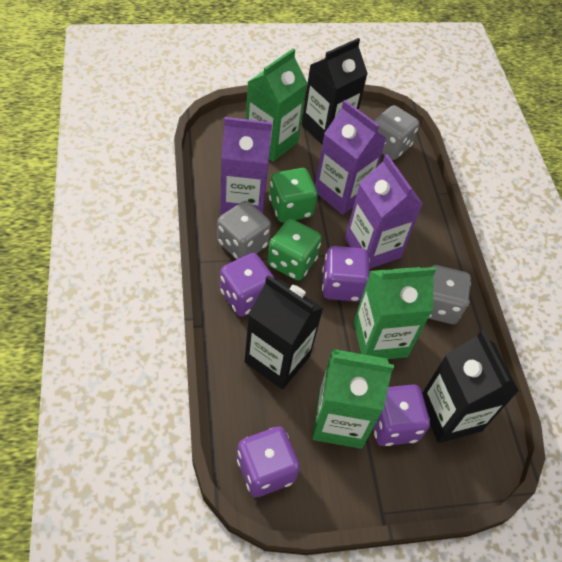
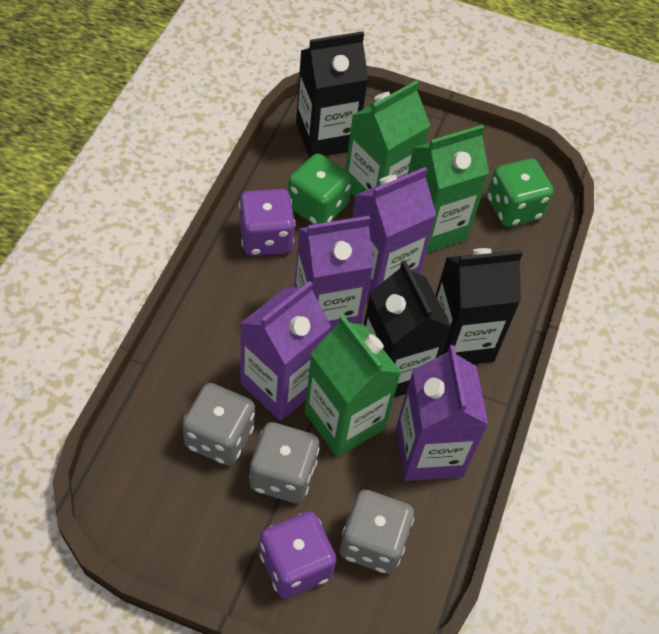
purple carton: 3 -> 4
purple dice: 4 -> 2

